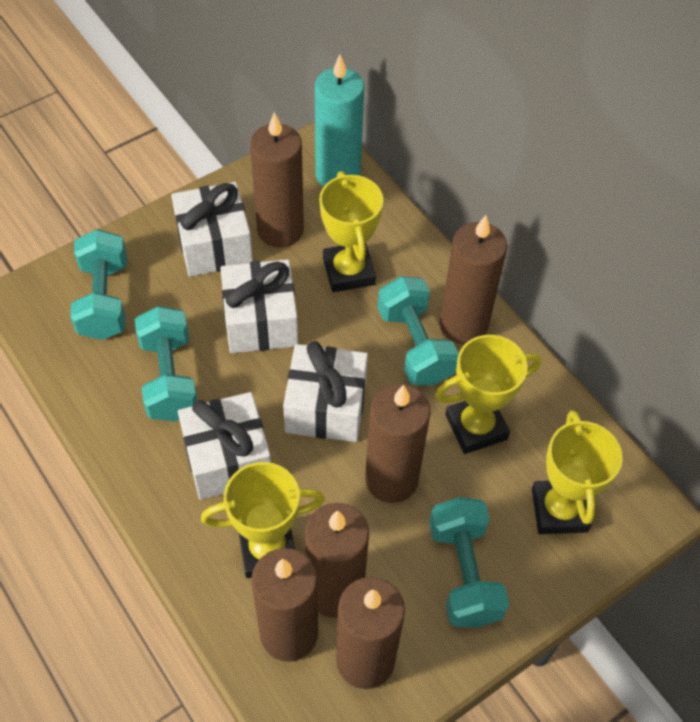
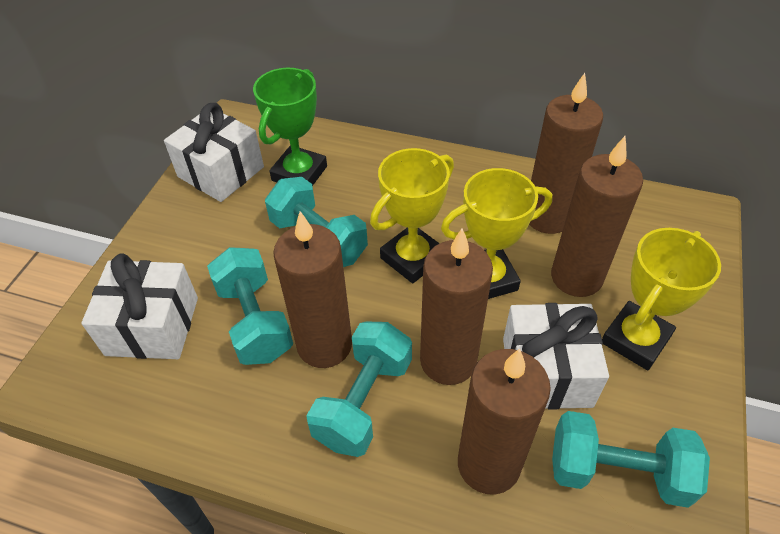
brown candle: 6 -> 5
green trophy: 0 -> 1
turquoise candle: 1 -> 0
white gift: 4 -> 3
yellow trophy: 4 -> 3

